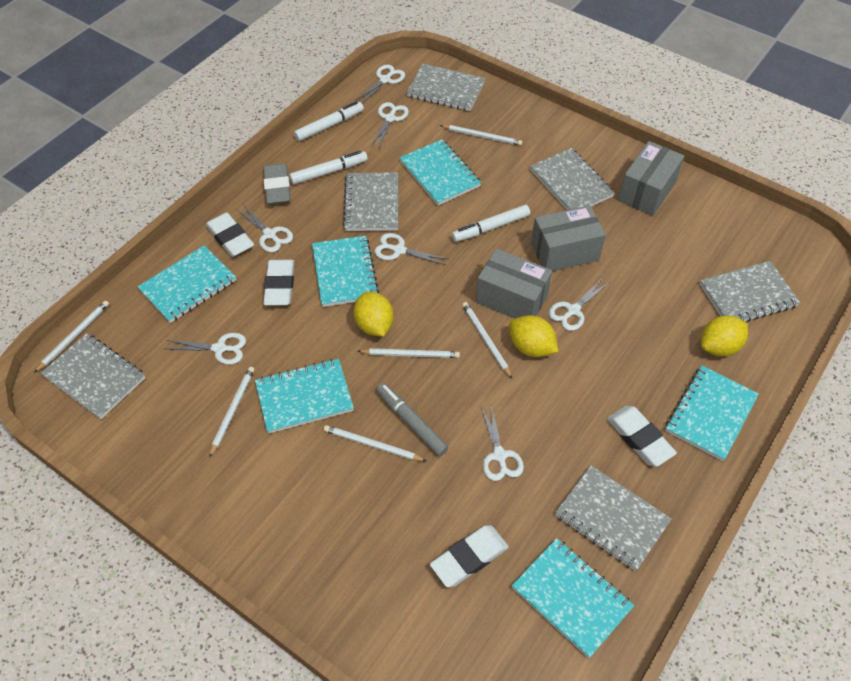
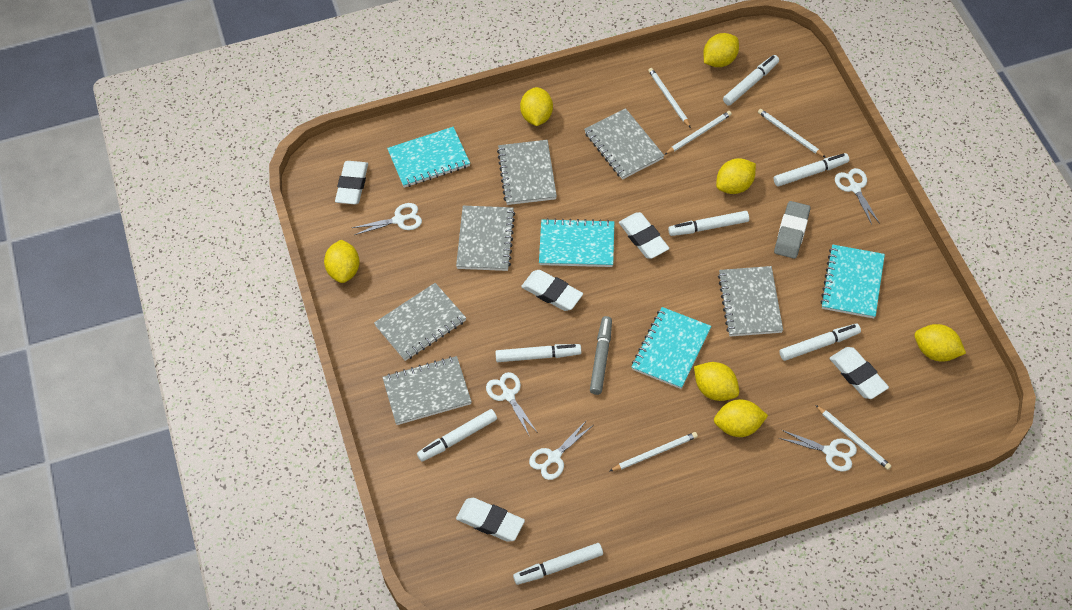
grey box: 3 -> 0
turquoise notebook: 6 -> 4
white eraser: 4 -> 5
white marker: 3 -> 7
white pencil: 6 -> 5
white scissors: 7 -> 5
yellow lemon: 3 -> 7

